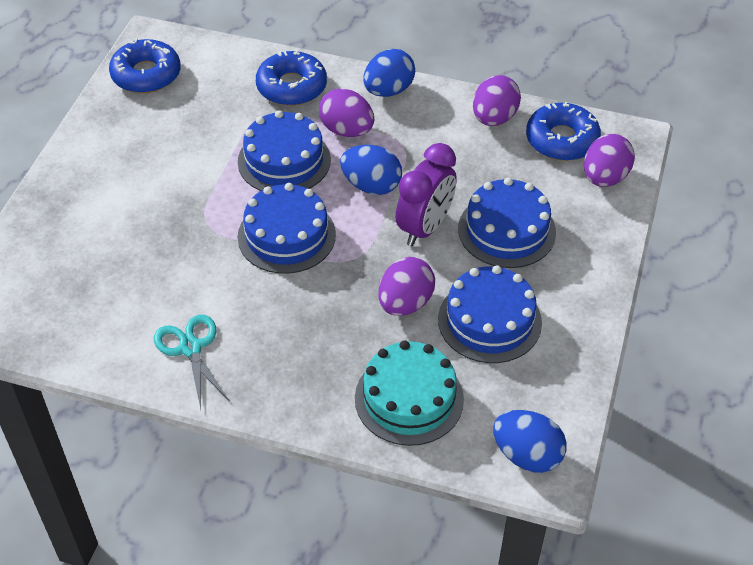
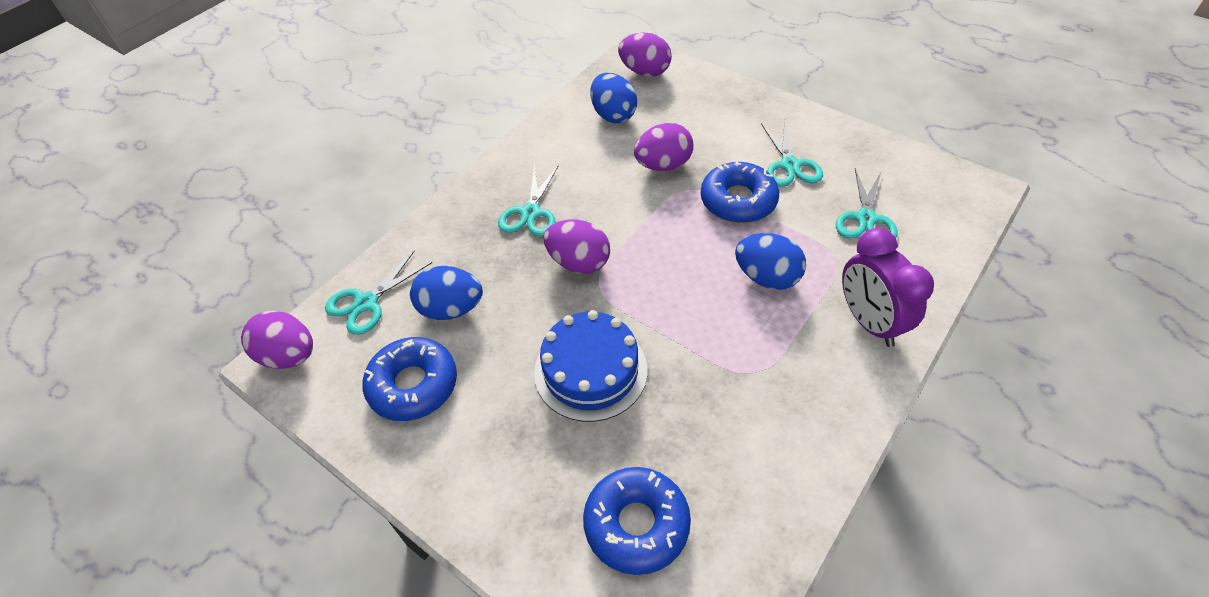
blue cake: 4 -> 1
turquoise cake: 1 -> 0
turquoise scissors: 1 -> 4

